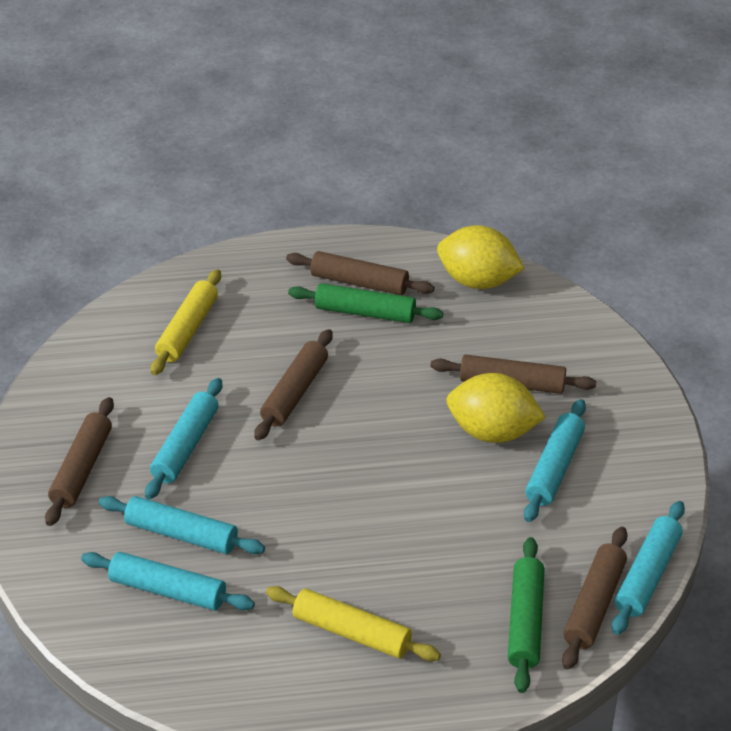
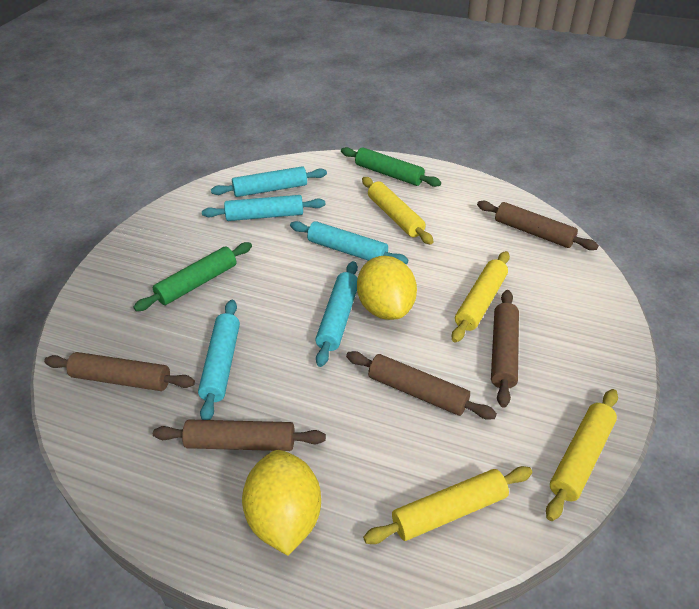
yellow rolling pin: 2 -> 4

